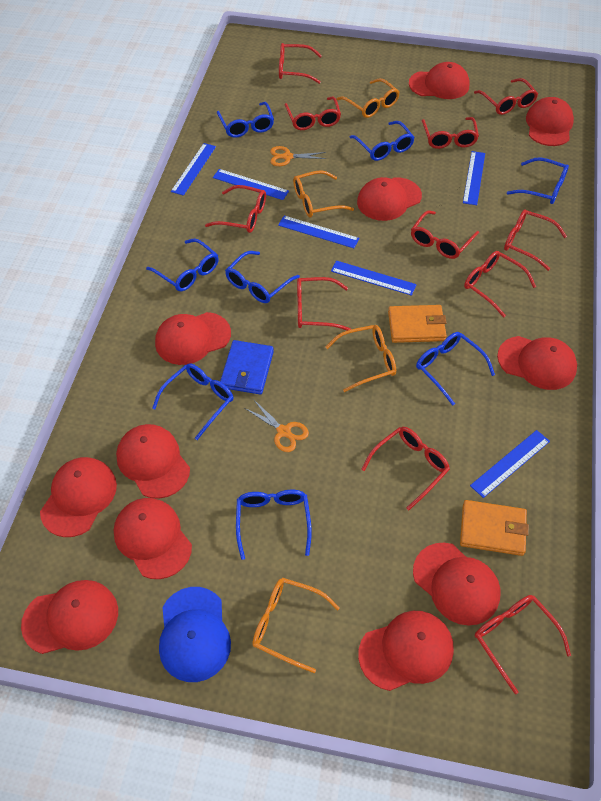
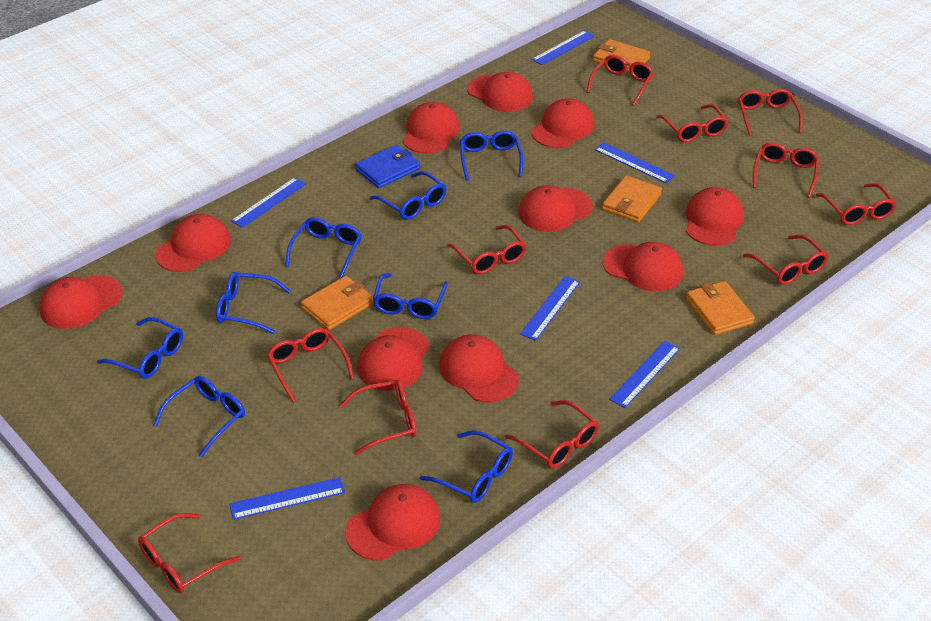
blue cap: 1 -> 0
orange glasses: 4 -> 0
orange scissors: 2 -> 0
orange wallet: 2 -> 4

